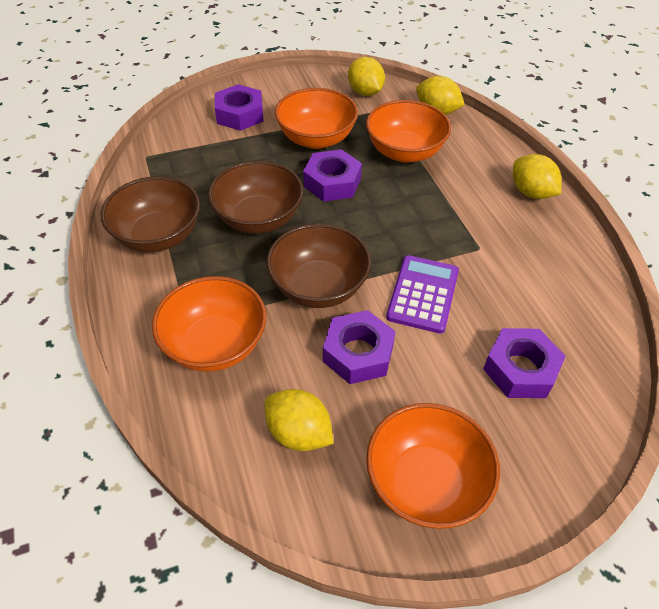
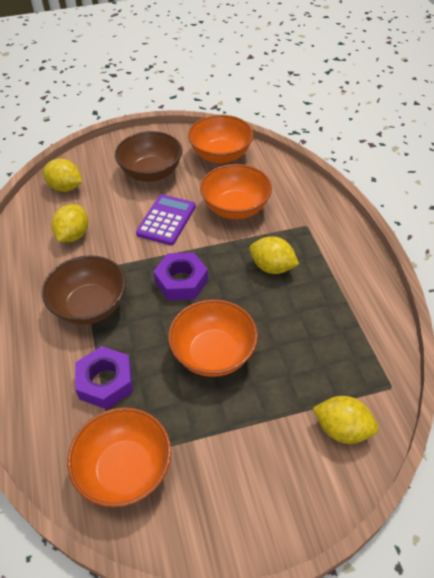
brown bowl: 3 -> 2
purple nut: 4 -> 2

